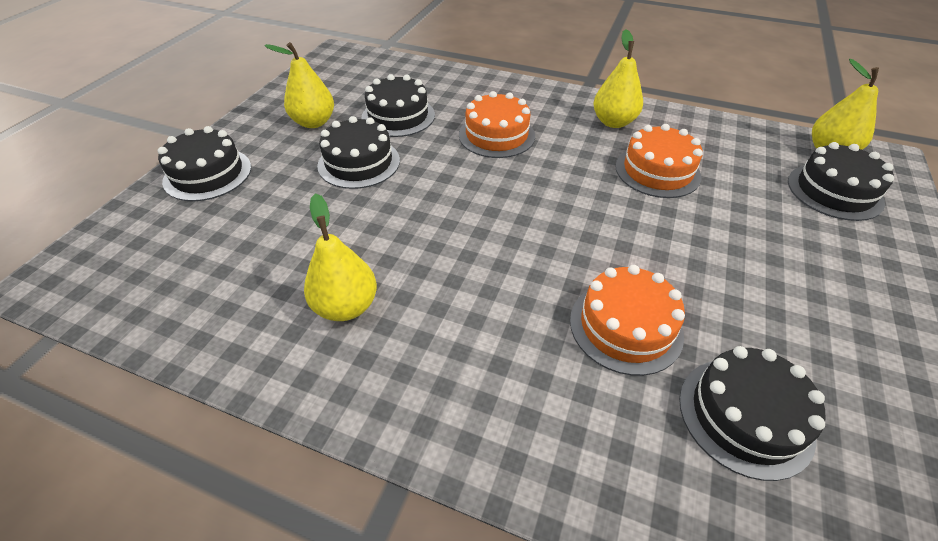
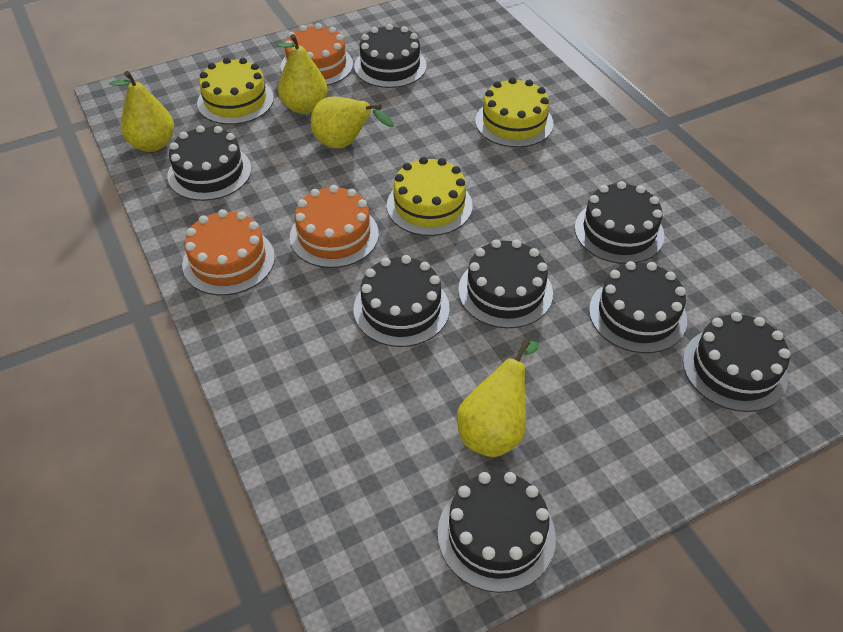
black cake: 5 -> 8
yellow cake: 0 -> 3

